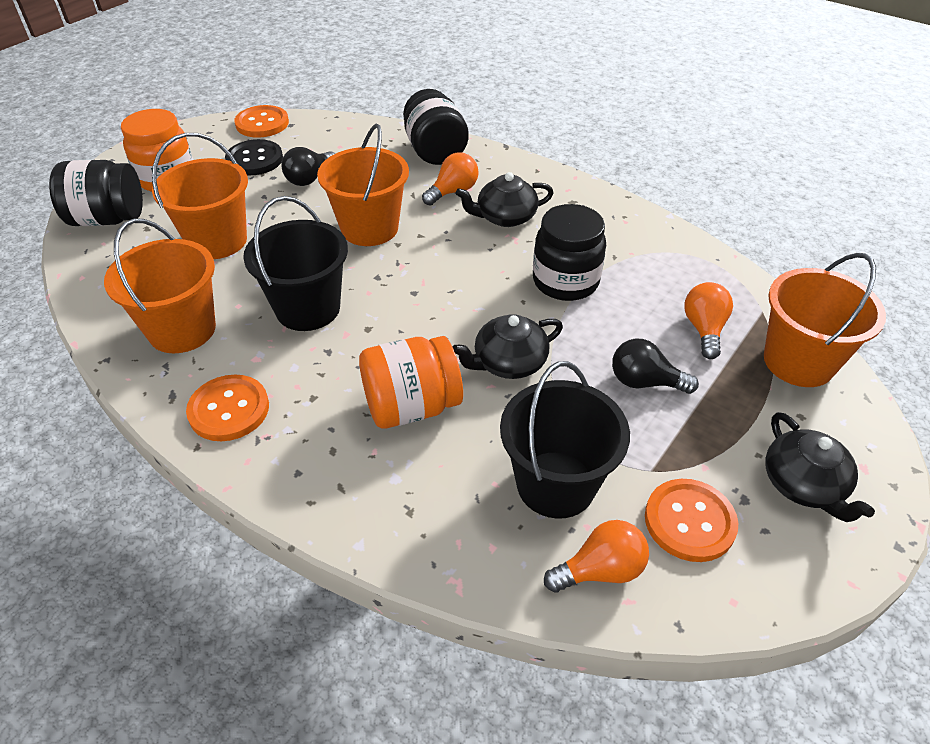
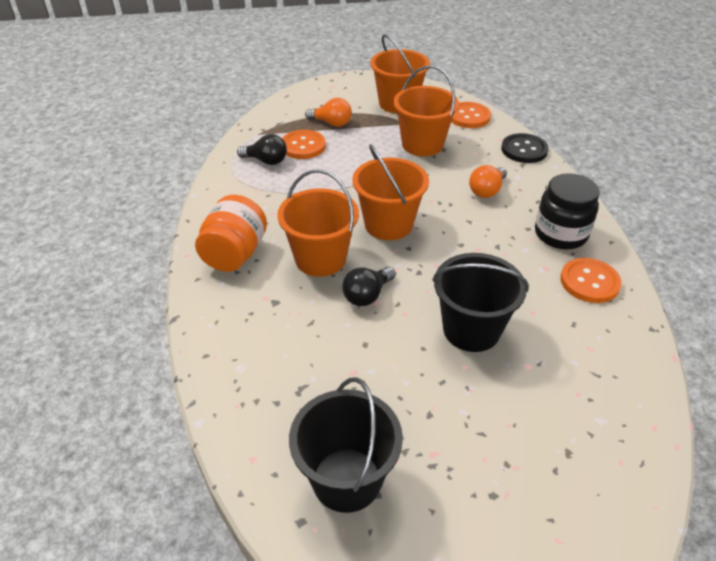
black jar: 3 -> 1
black teapot: 3 -> 0
orange jar: 2 -> 1
orange light bulb: 3 -> 2

